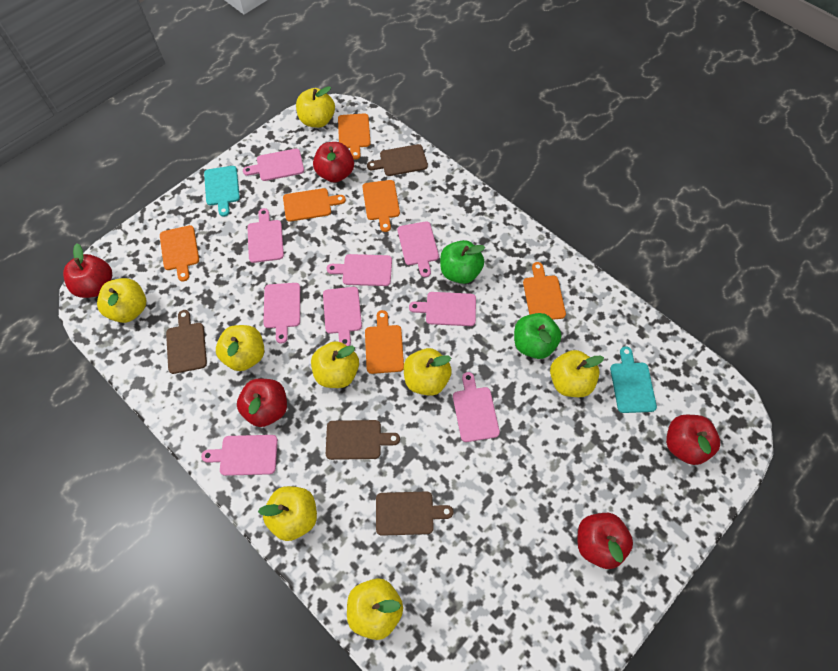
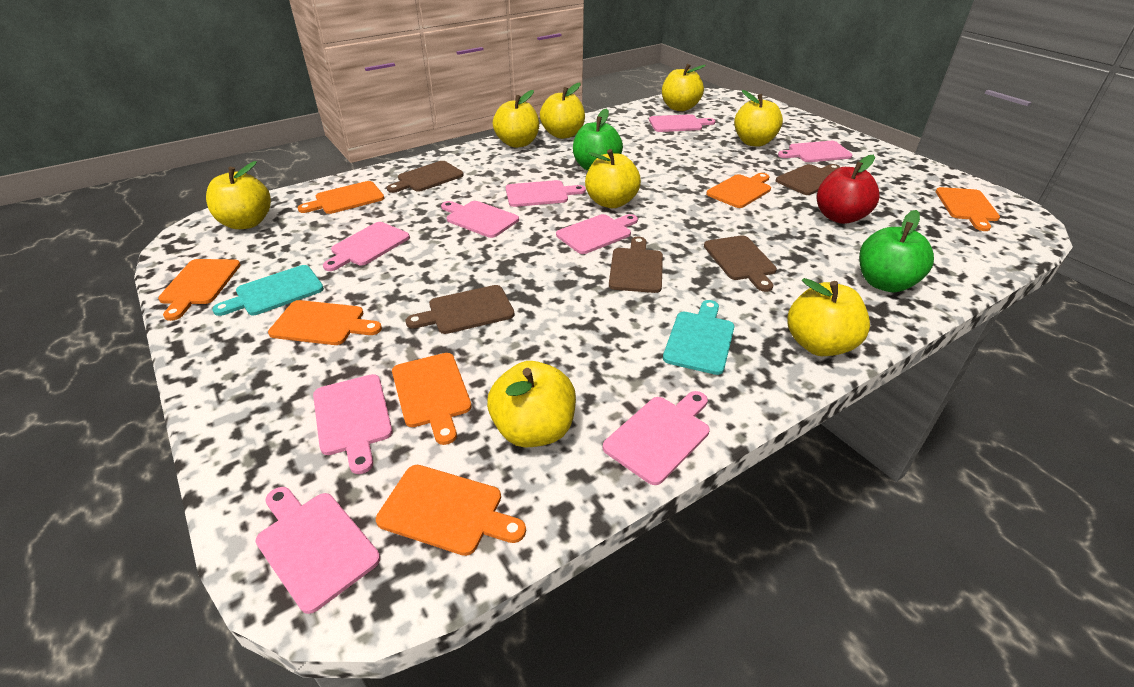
brown cutting board: 4 -> 5
orange cutting board: 6 -> 7
red apple: 5 -> 1

